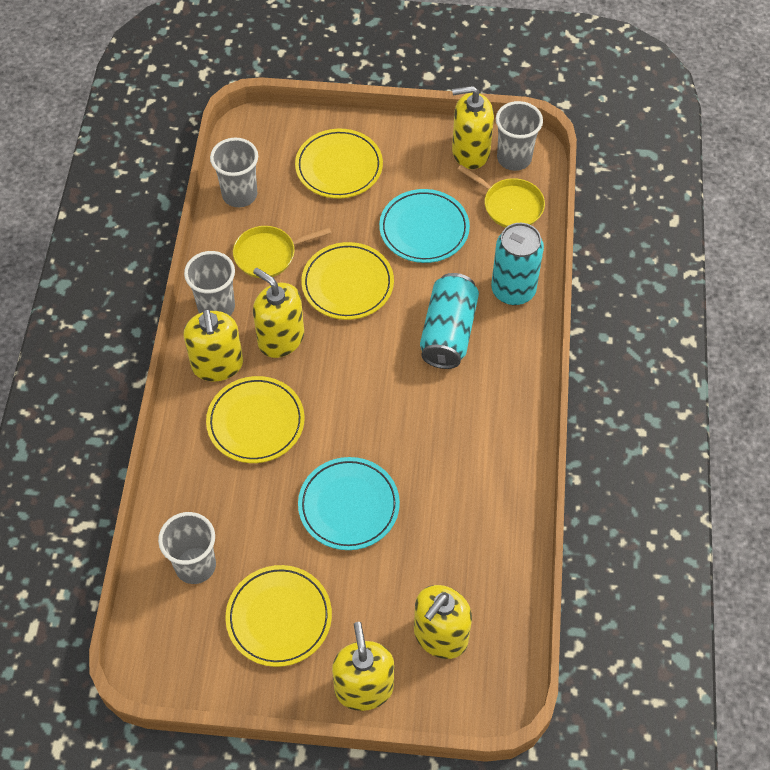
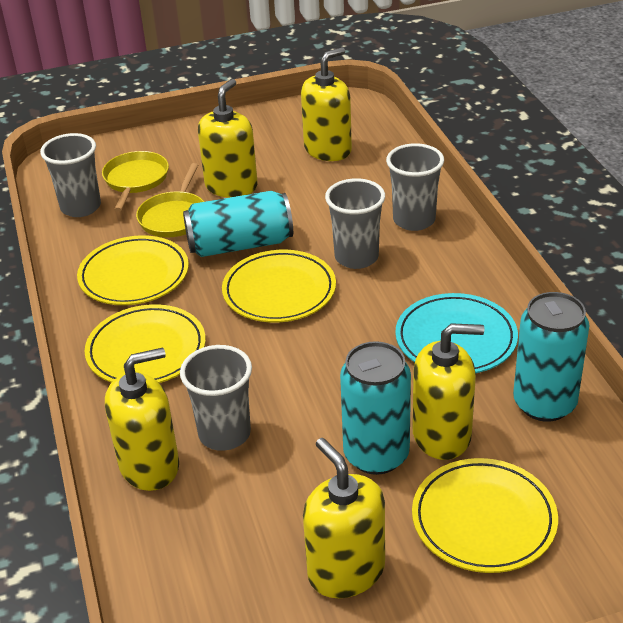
turquoise can: 2 -> 3
turquoise plate: 2 -> 1

